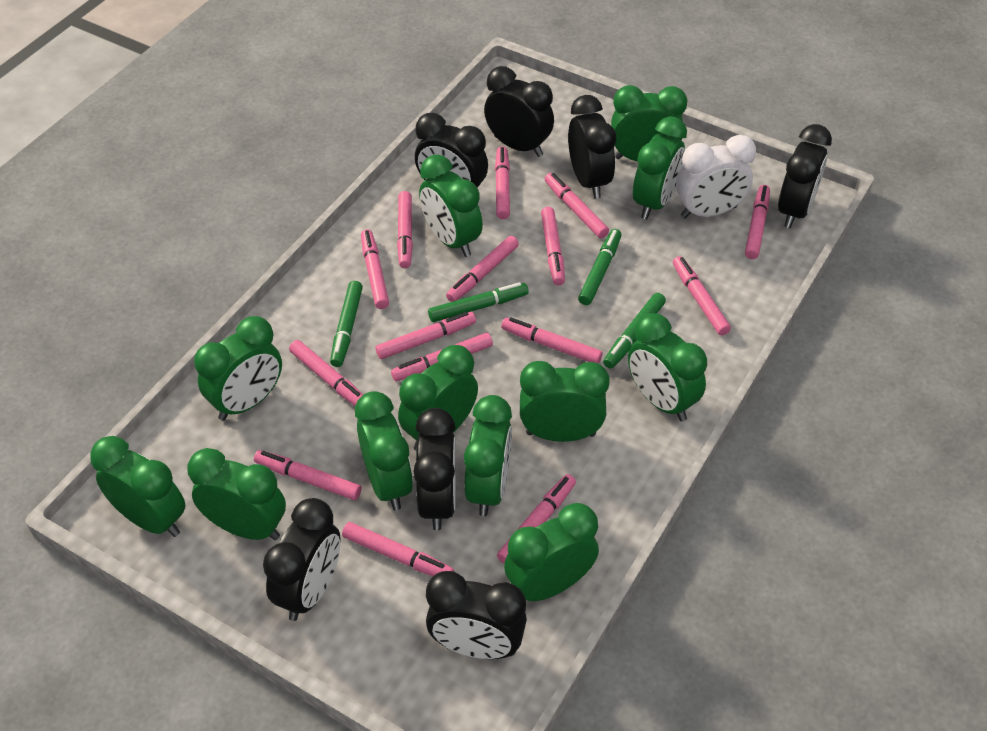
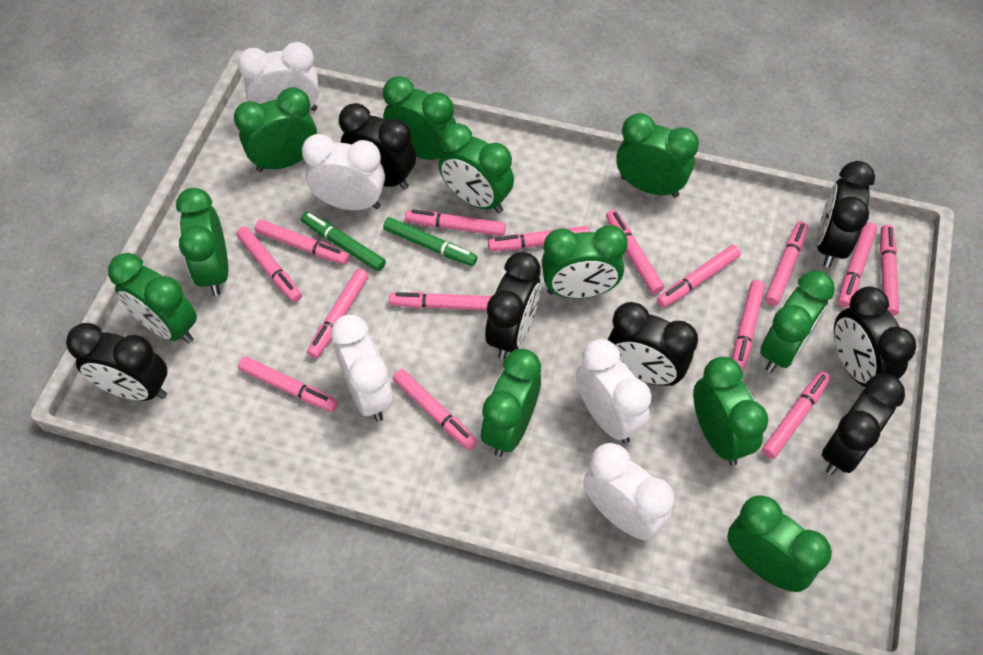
green clock: 12 -> 11
green marker: 4 -> 2
white clock: 1 -> 5

